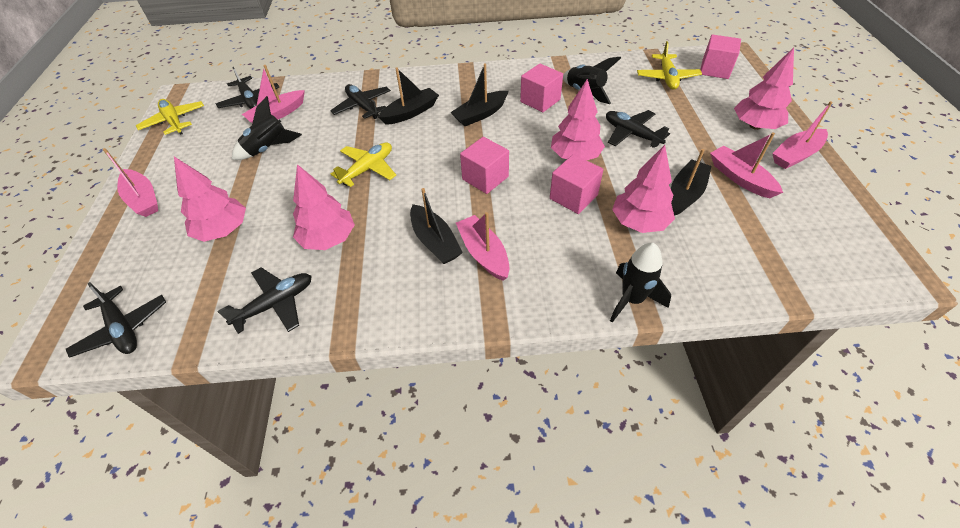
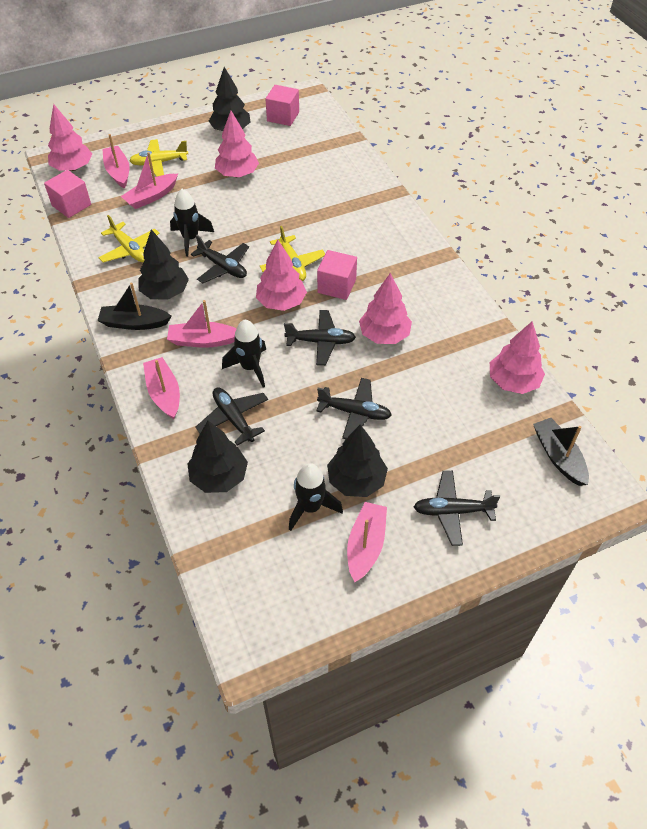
black boat: 4 -> 2
black tree: 0 -> 4
pink cube: 4 -> 3

